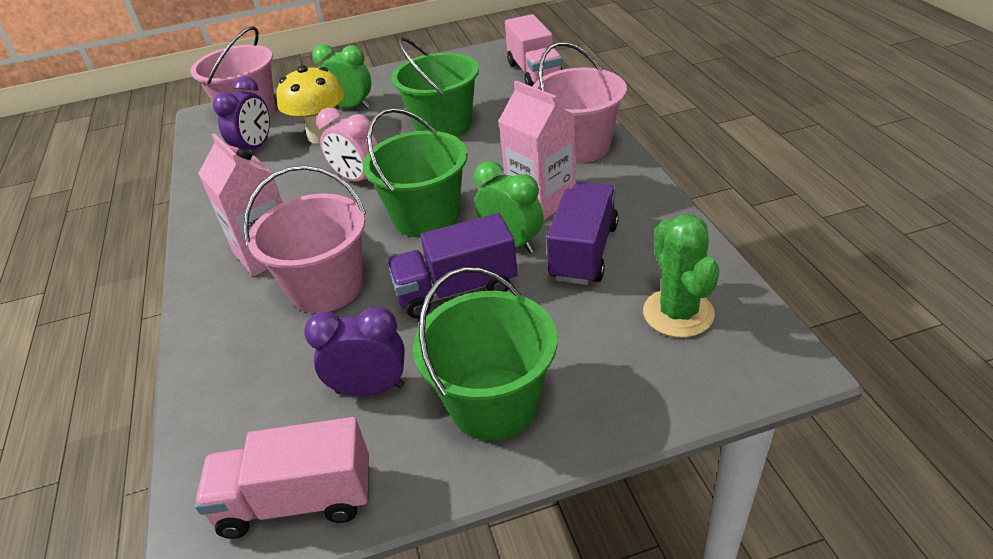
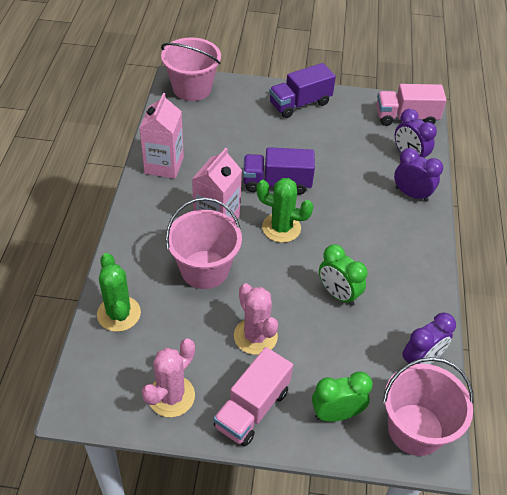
green bucket: 3 -> 0
green cactus: 1 -> 2
pink cactus: 0 -> 2
pink clock: 1 -> 0
purple clock: 2 -> 3
yellow mushroom: 1 -> 0

